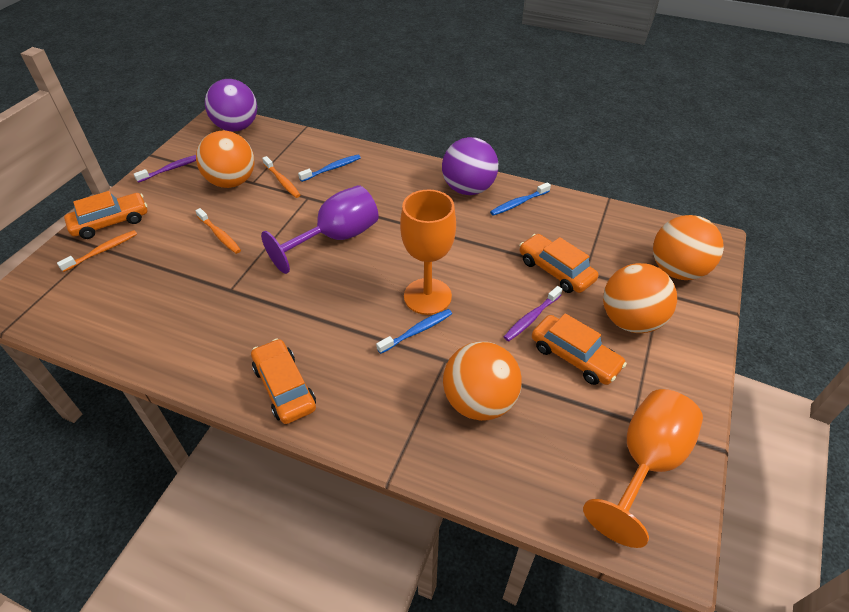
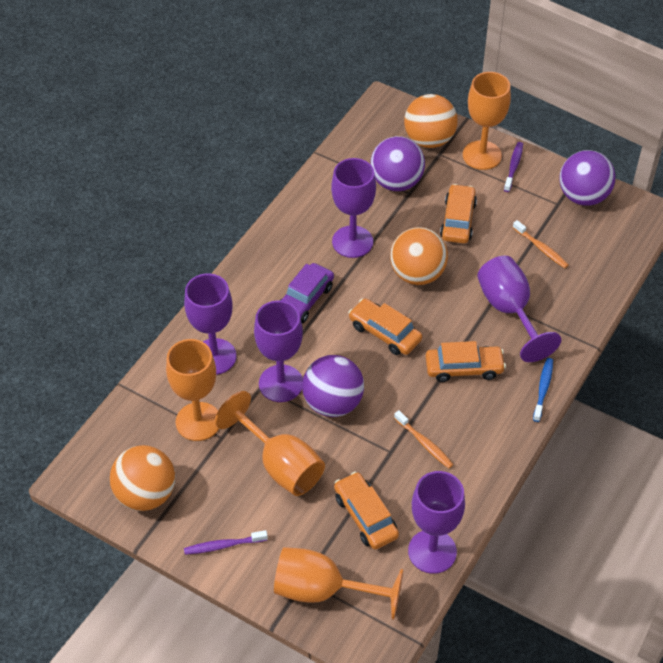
blue toothbrush: 3 -> 1
orange ball: 4 -> 3
orange goblet: 2 -> 4
orange toothbrush: 3 -> 2
purple ball: 2 -> 3
purple car: 0 -> 1
purple goblet: 1 -> 5

